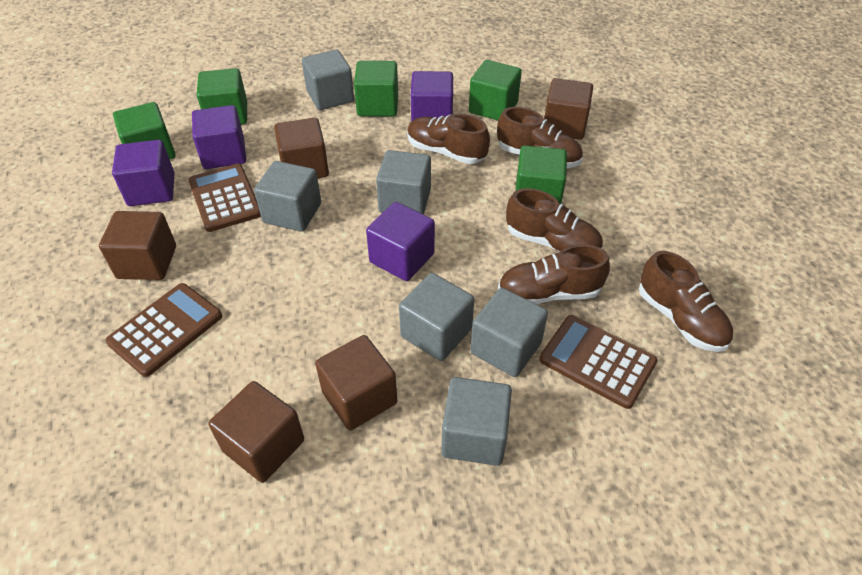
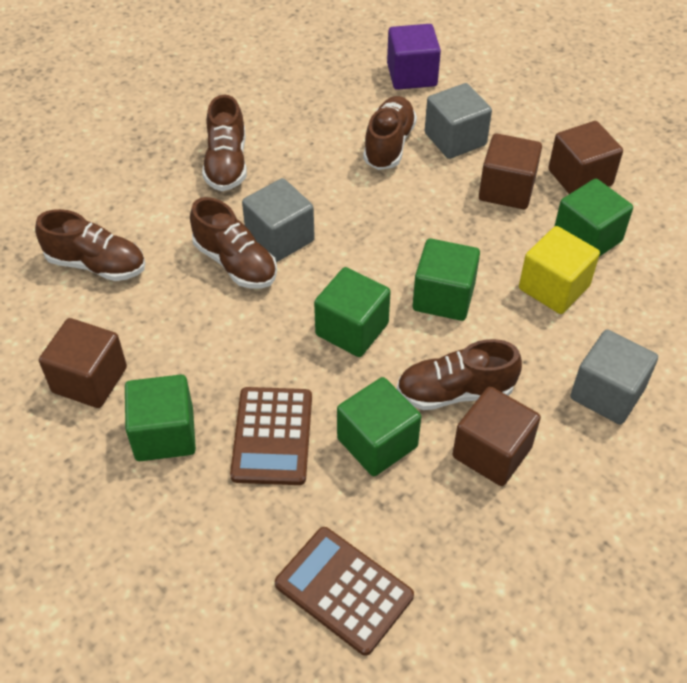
brown calculator: 3 -> 2
brown cube: 5 -> 4
grey cube: 6 -> 3
purple cube: 4 -> 1
yellow cube: 0 -> 1

